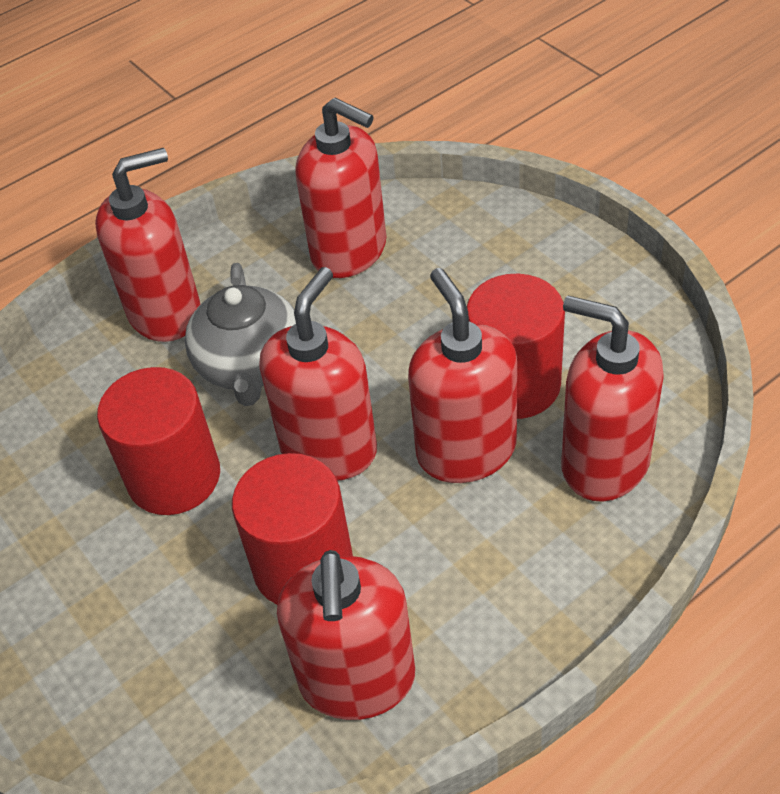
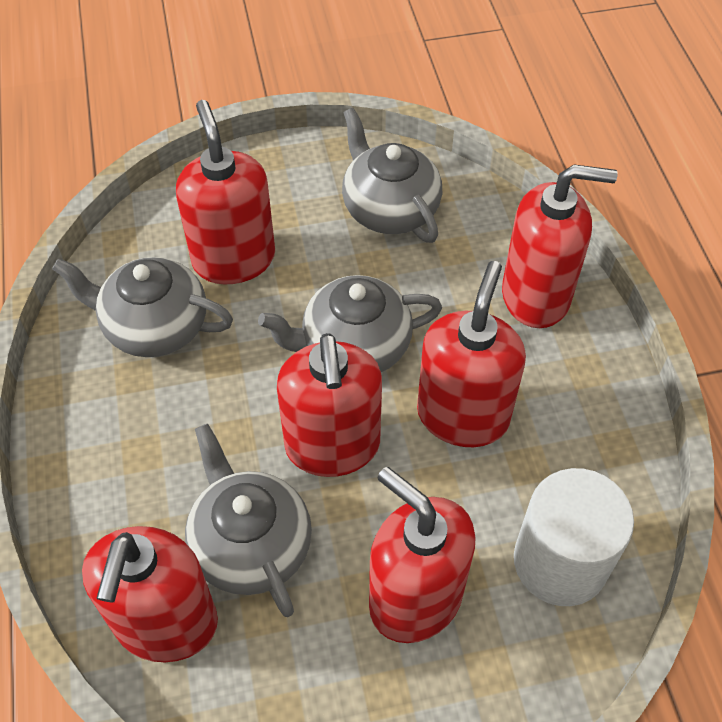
grey teapot: 1 -> 4
red cylinder: 3 -> 0
white cylinder: 0 -> 1

